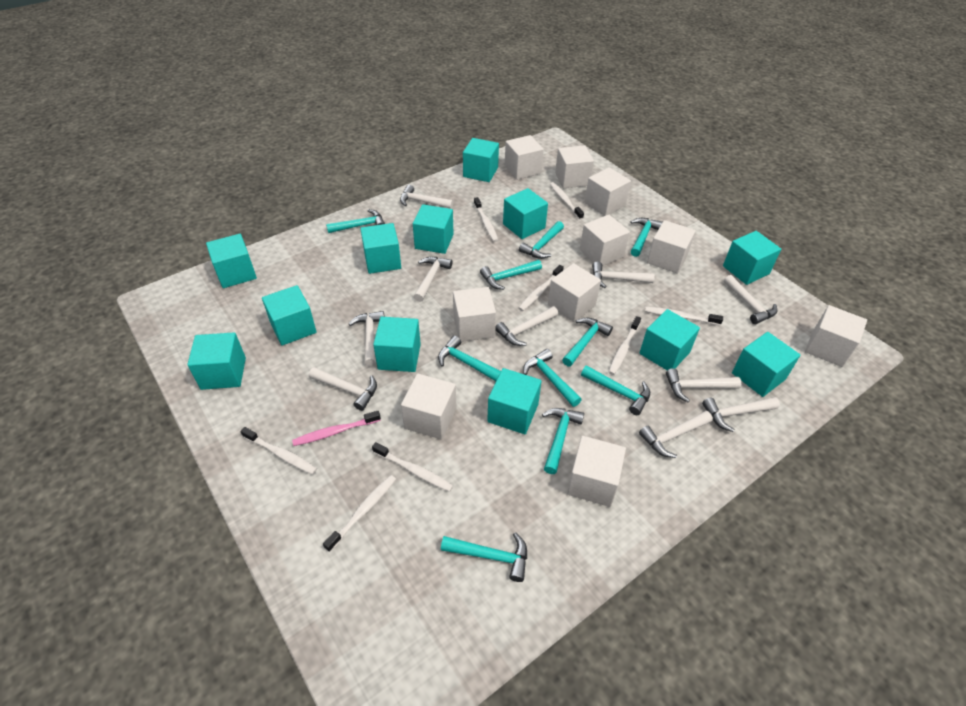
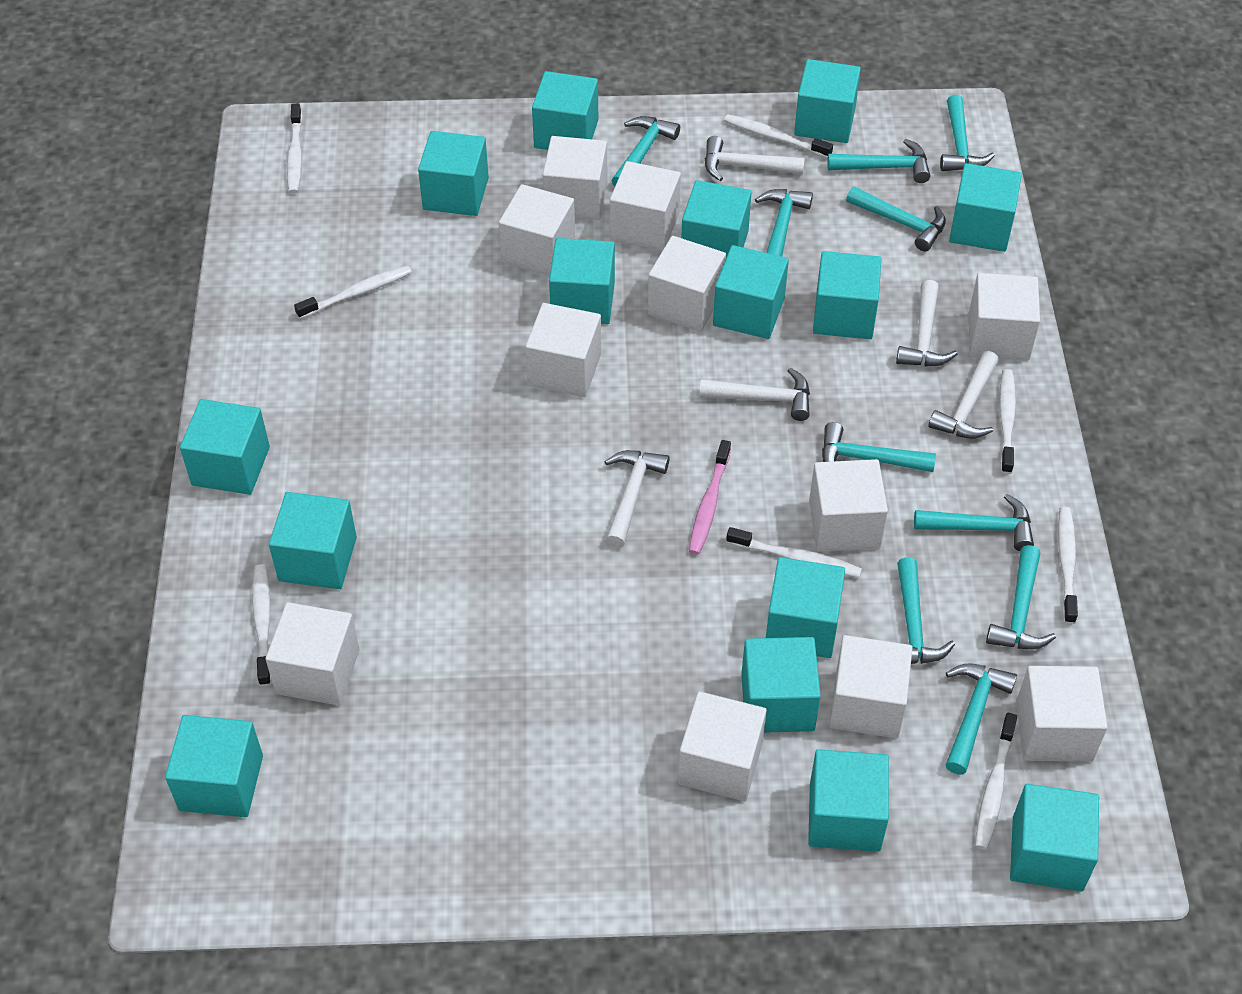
turquoise cube: 12 -> 15
white cube: 10 -> 11
white hammer: 10 -> 5

